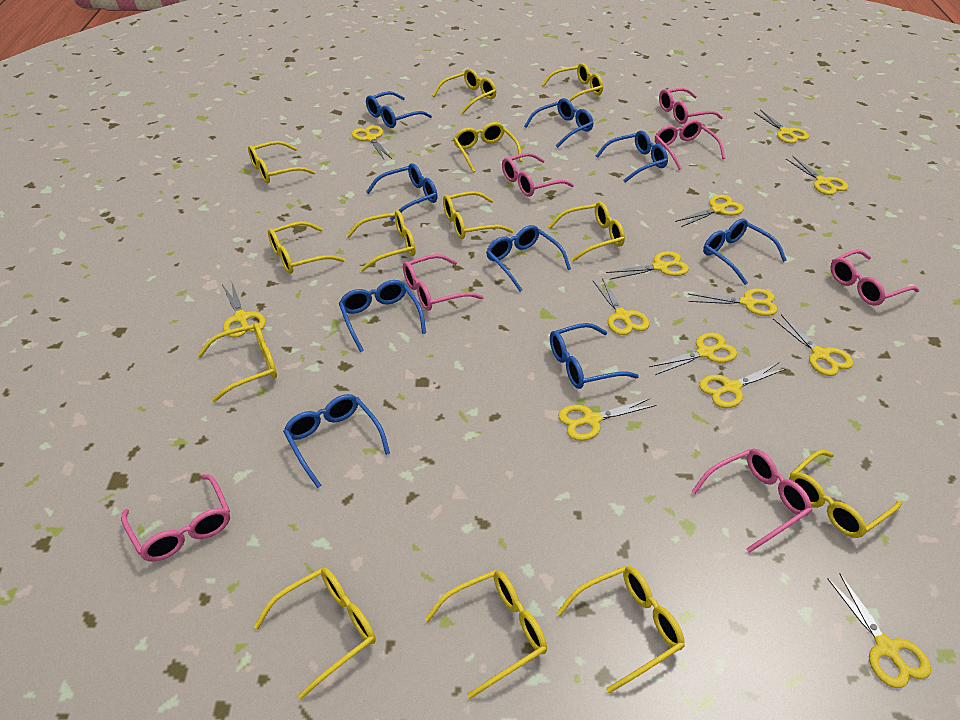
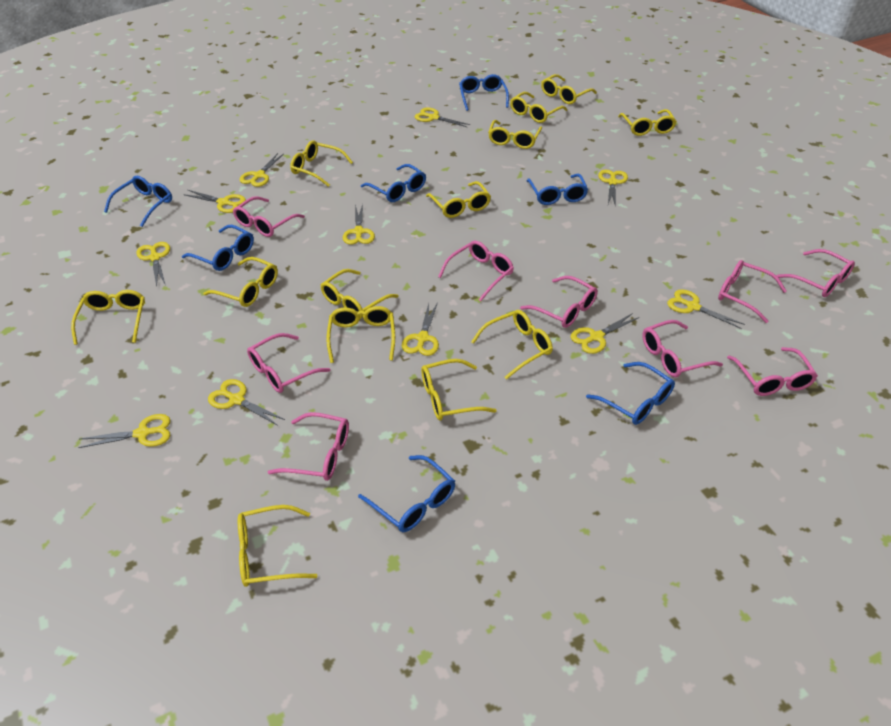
blue glasses: 9 -> 7
pink glasses: 7 -> 9
yellow scissors: 13 -> 11

